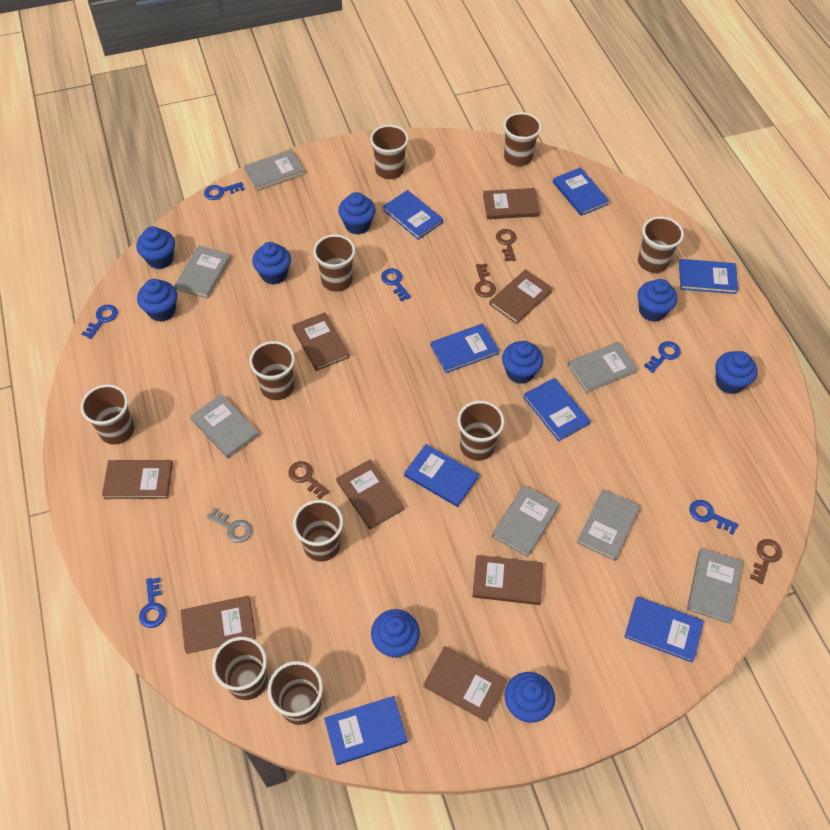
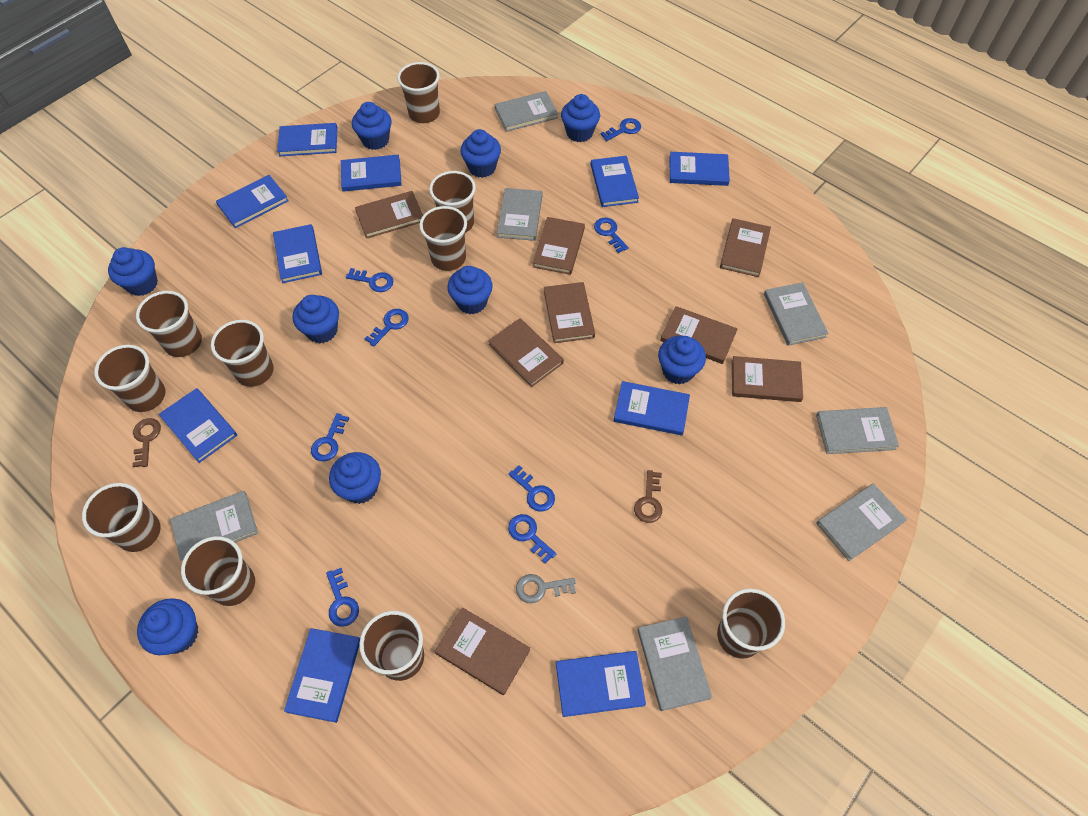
blue book: 8 -> 10
blue key: 6 -> 8
brown key: 4 -> 2

